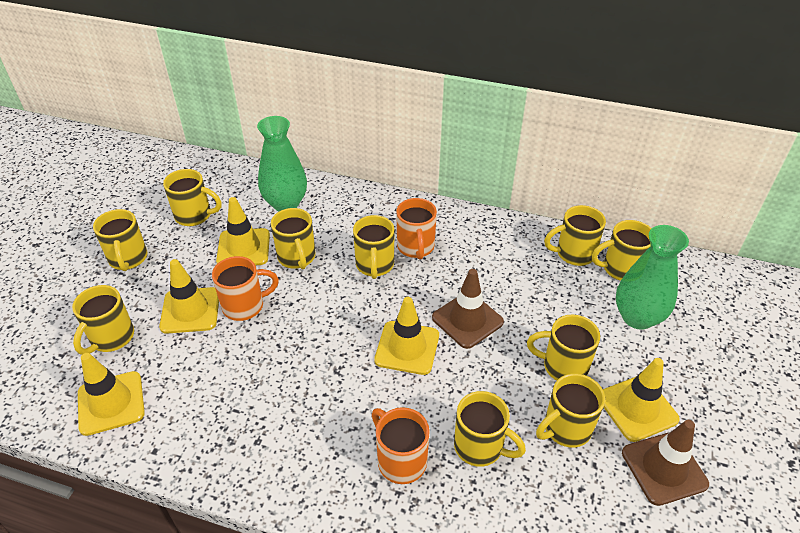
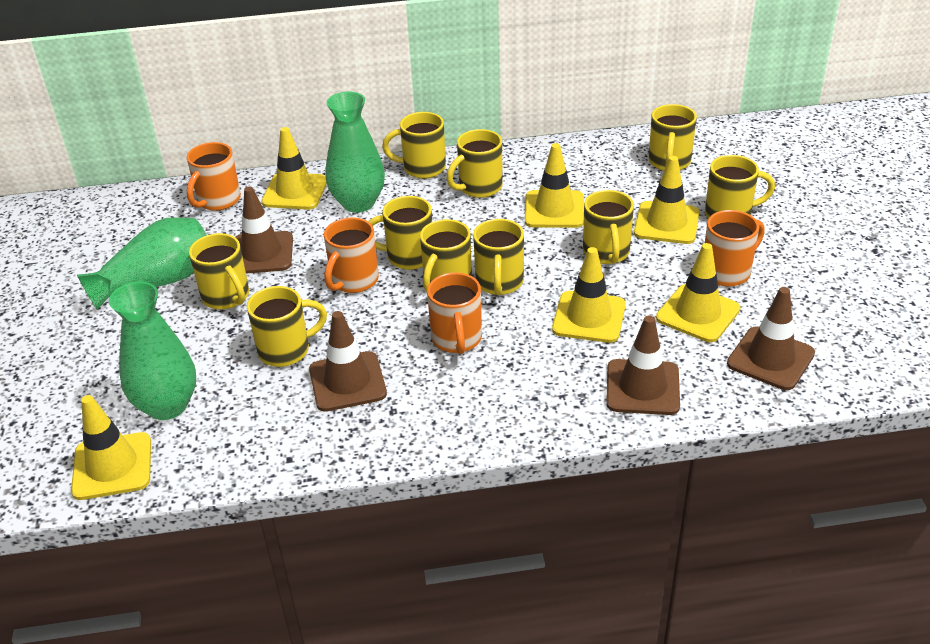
brown traffic cone: 2 -> 4
green vase: 2 -> 3
orange mug: 3 -> 4
yellow traffic cone: 5 -> 6

